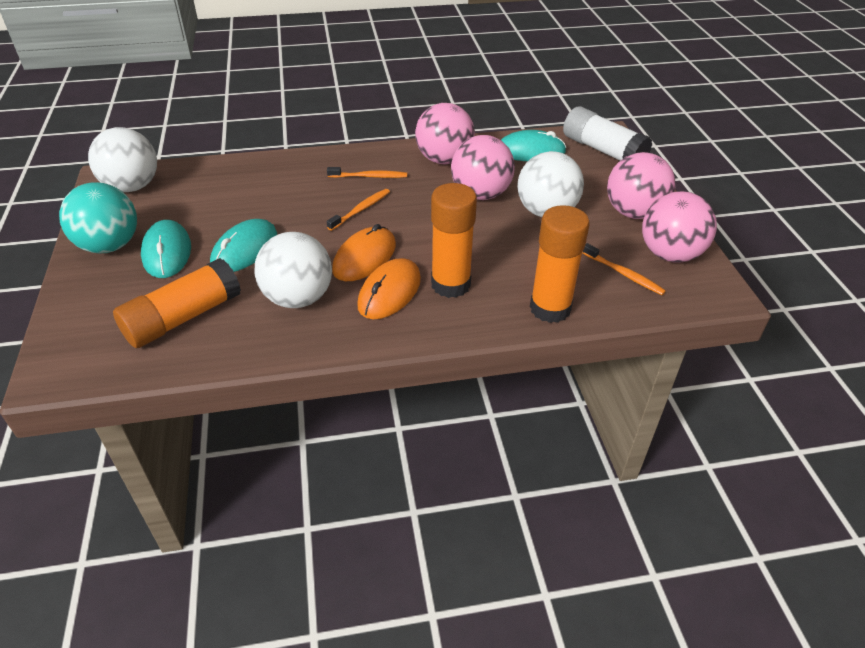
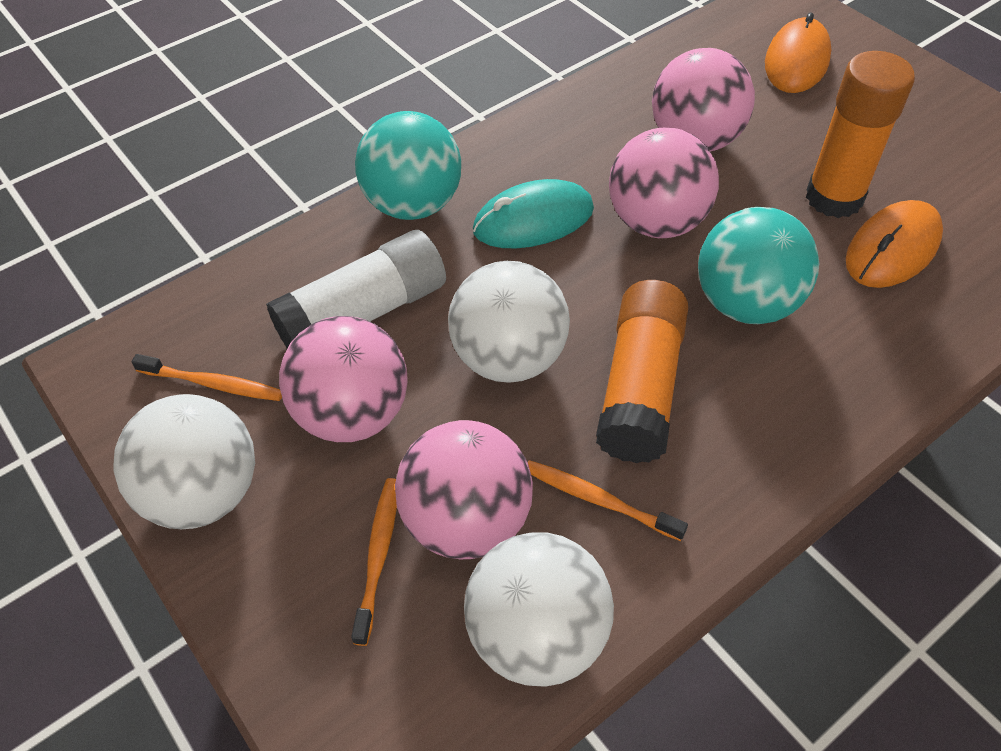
orange glue stick: 3 -> 2
turquoise ball: 1 -> 2
turquoise mouse: 3 -> 1

